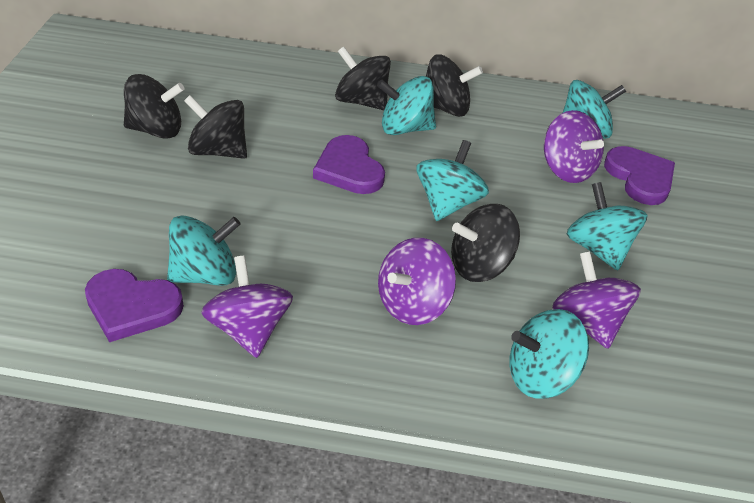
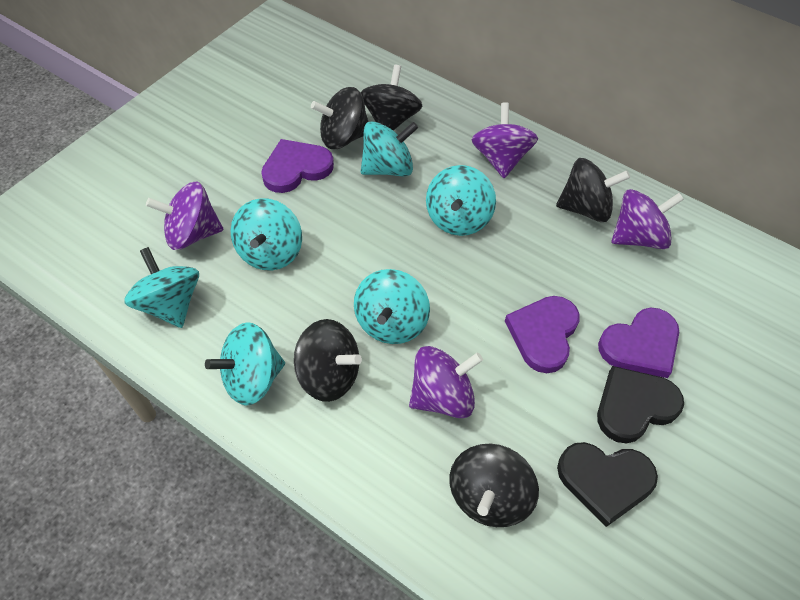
black heart: 0 -> 2

